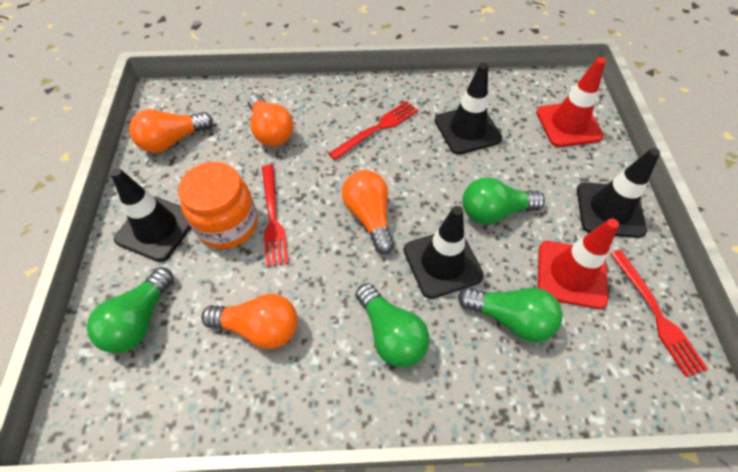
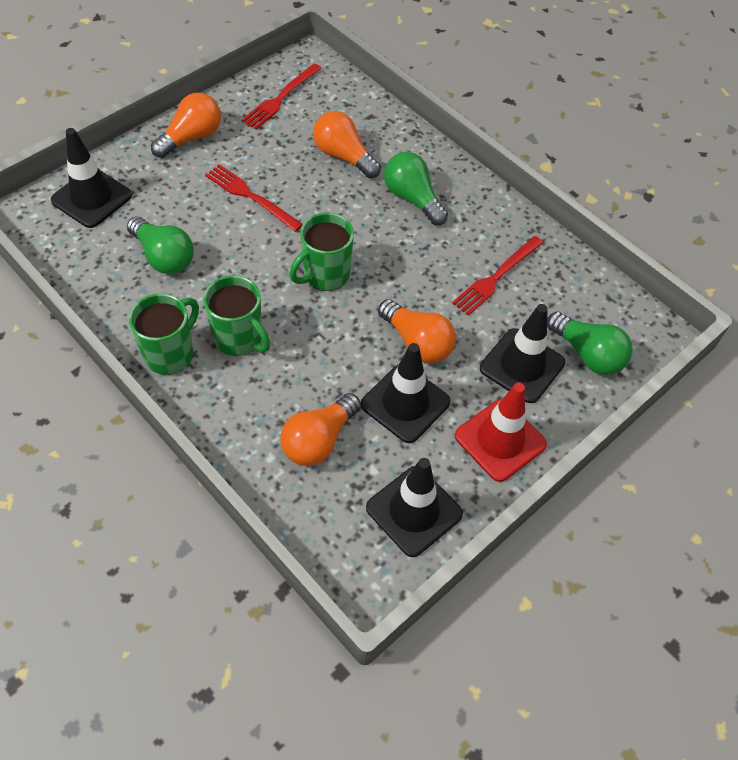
green light bulb: 4 -> 3
green mug: 0 -> 3
orange jar: 1 -> 0
red traffic cone: 2 -> 1

